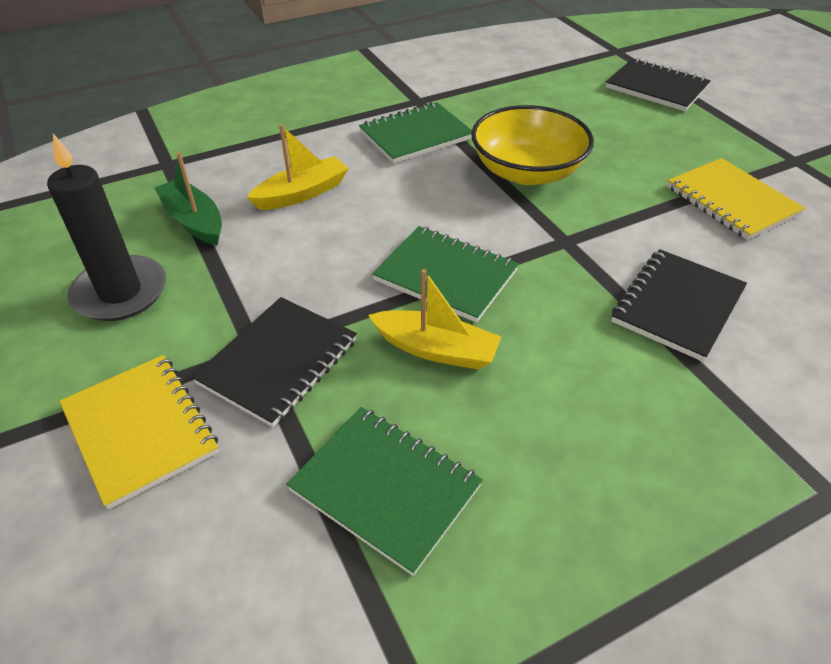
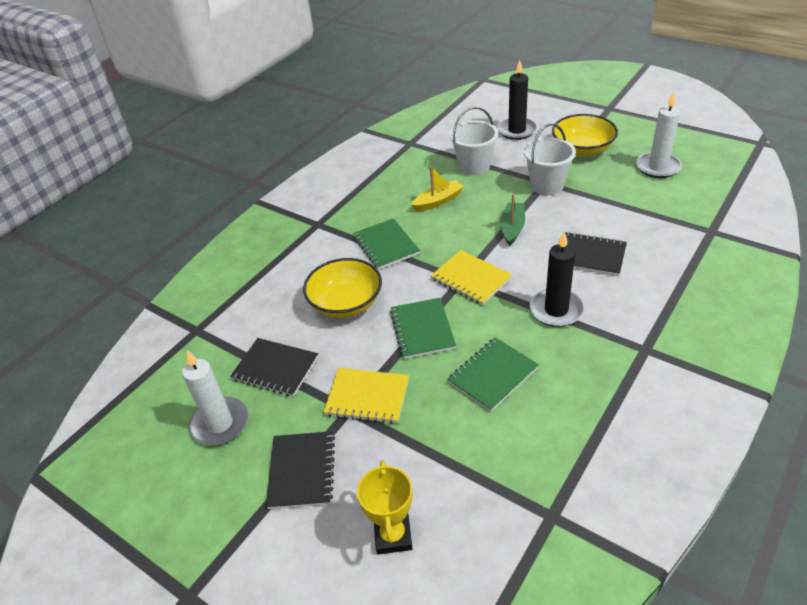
black candle: 1 -> 2
white bucket: 0 -> 2
white candle: 0 -> 2
yellow boat: 2 -> 1
yellow bowl: 1 -> 2
yellow trophy: 0 -> 1

